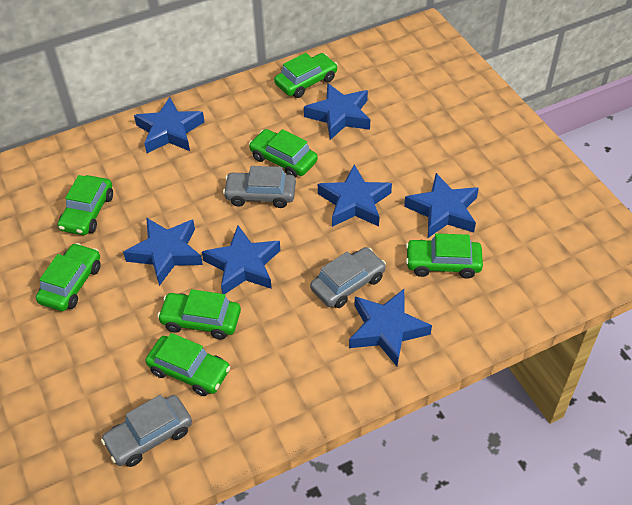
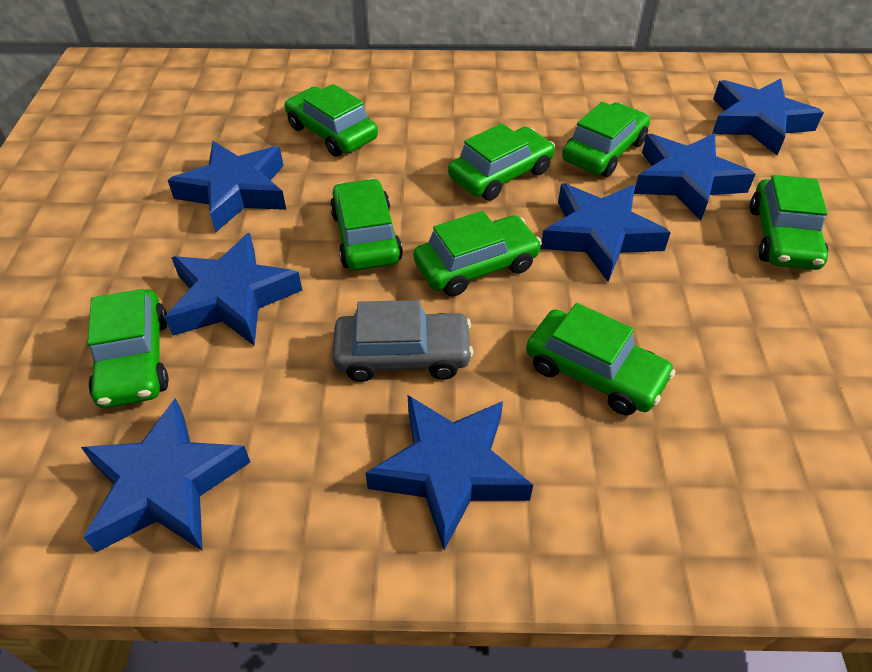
green car: 7 -> 8
grey car: 3 -> 1

